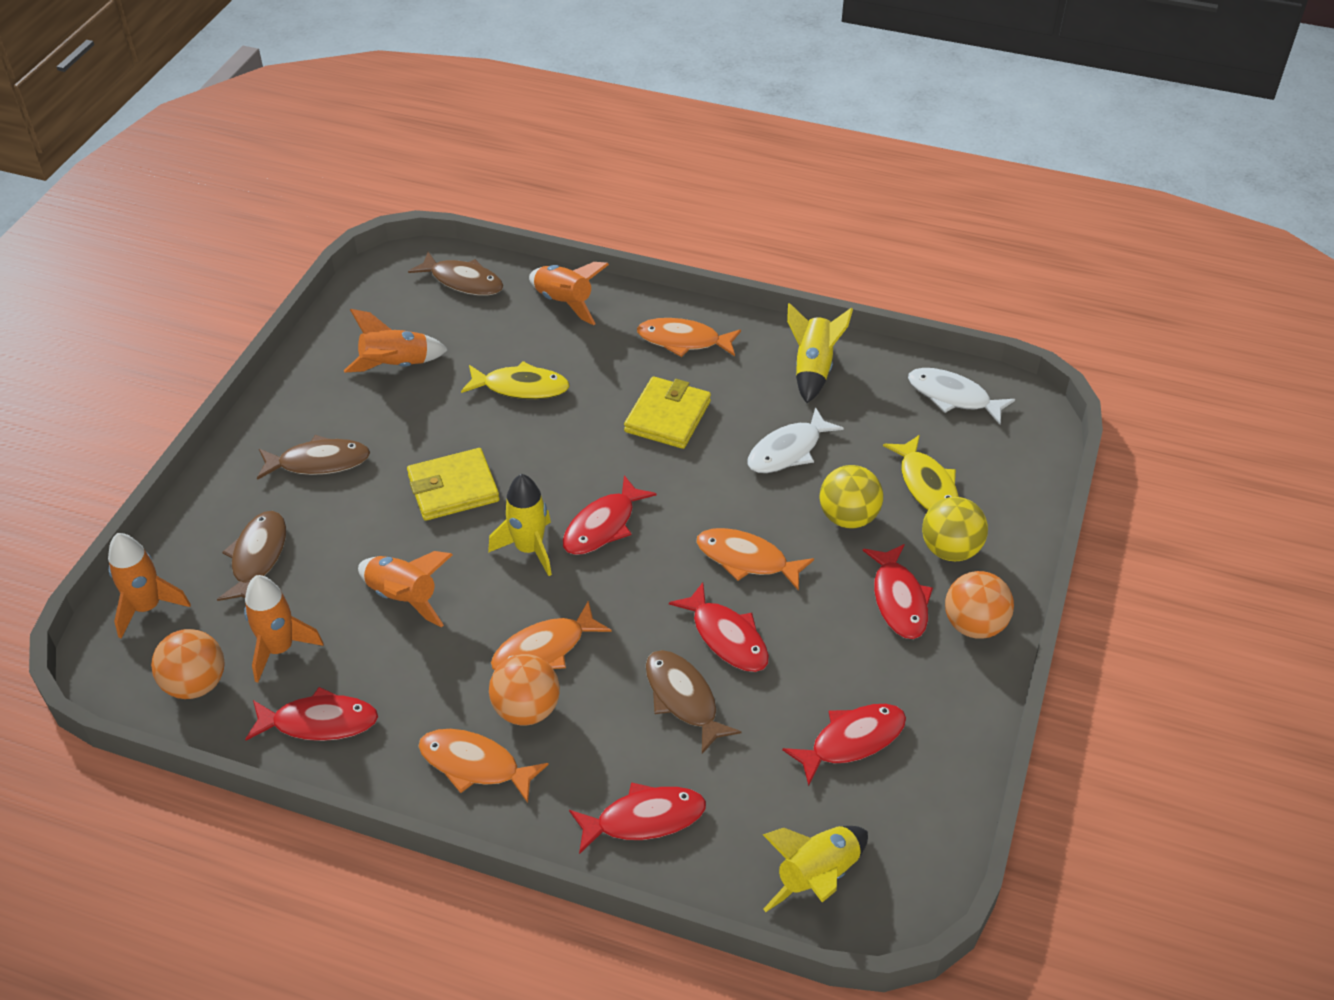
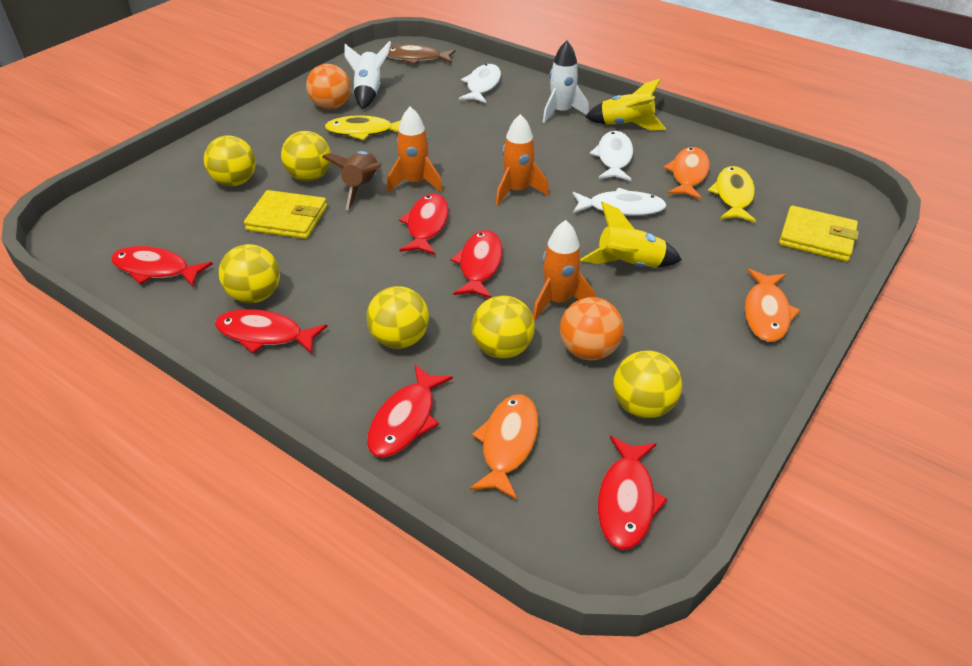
brown fish: 4 -> 1
brown rocket: 0 -> 1
orange ball: 3 -> 2
orange fish: 4 -> 3
orange rocket: 5 -> 3
white fish: 2 -> 3
white rocket: 0 -> 2
yellow ball: 2 -> 6
yellow rocket: 3 -> 2

